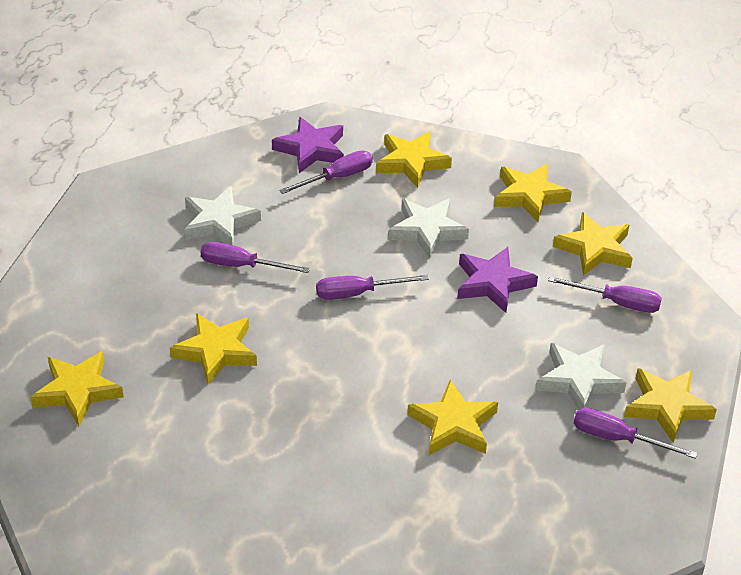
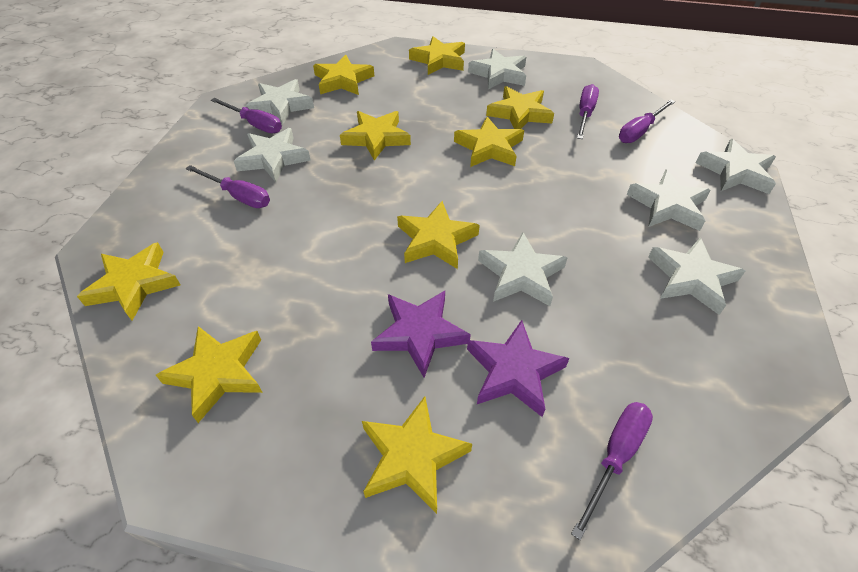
white star: 3 -> 7
yellow star: 7 -> 9

